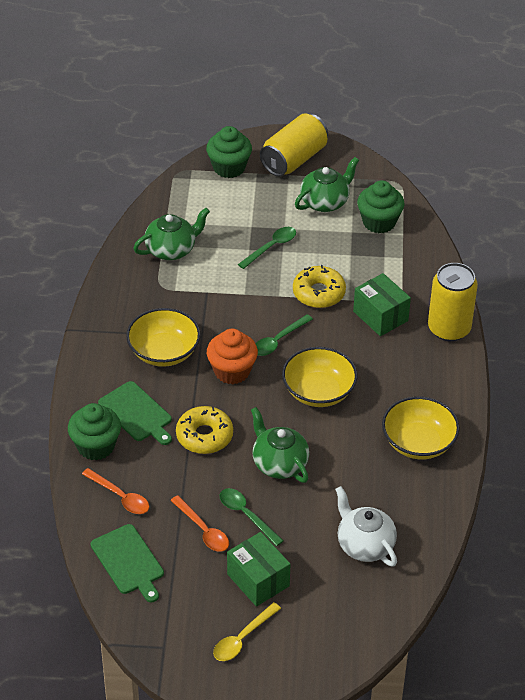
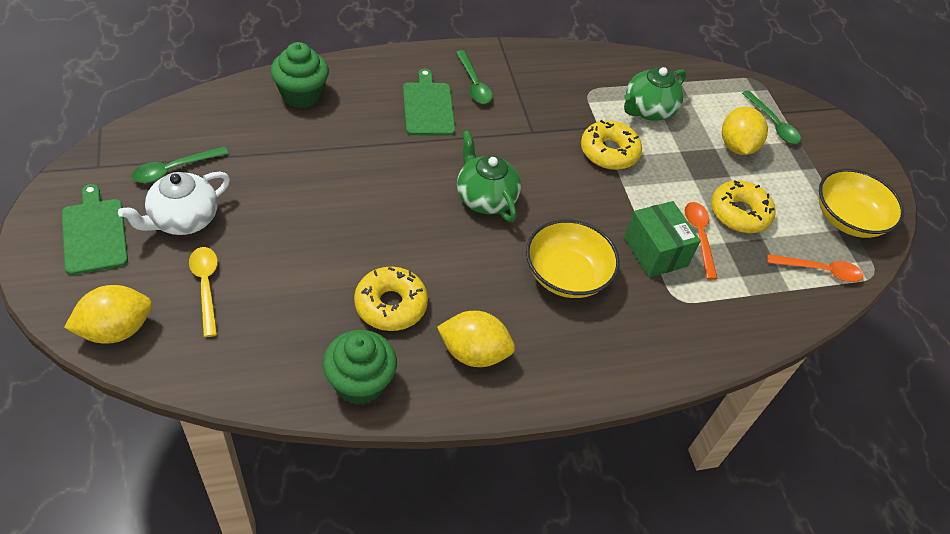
green box: 2 -> 1
green cupcake: 3 -> 2
green teapot: 3 -> 2
orange cupcake: 1 -> 0
yellow bowl: 3 -> 2
yellow can: 2 -> 0
yellow donut: 2 -> 3
yellow lemon: 0 -> 3

